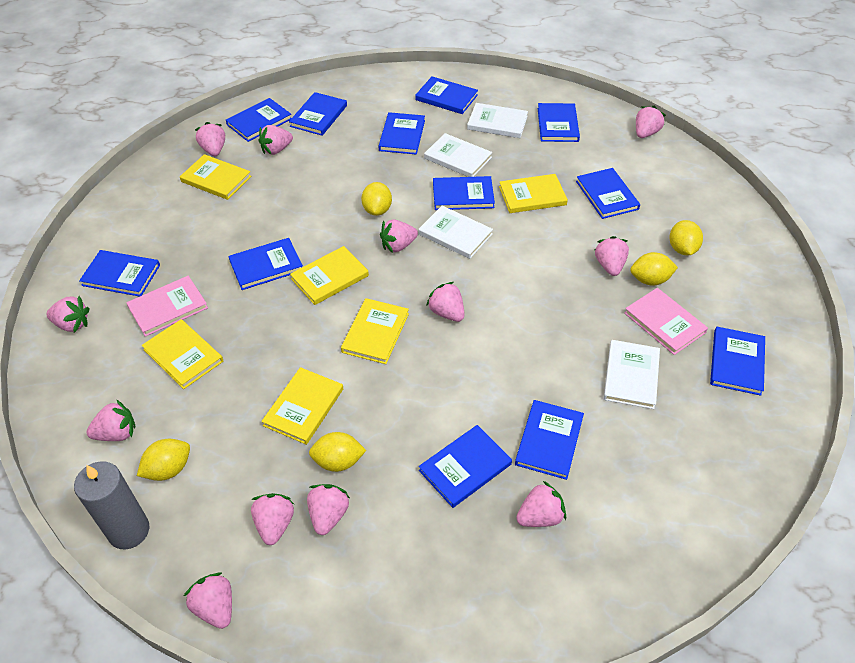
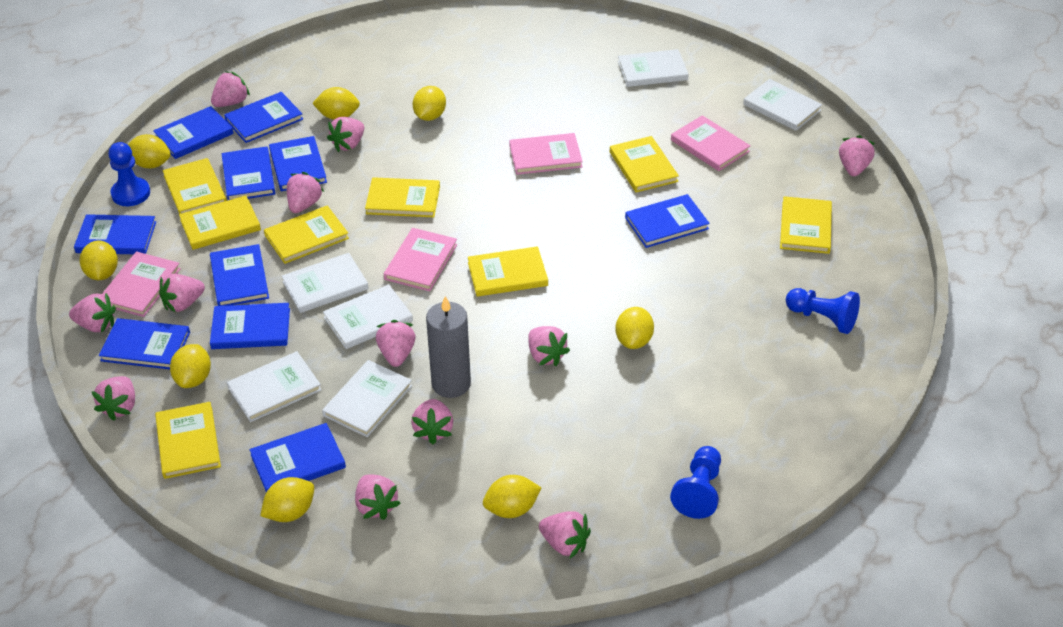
blue book: 12 -> 10
blue pawn: 0 -> 3
pink book: 2 -> 4
white book: 4 -> 6
yellow book: 6 -> 8
yellow lemon: 5 -> 8

